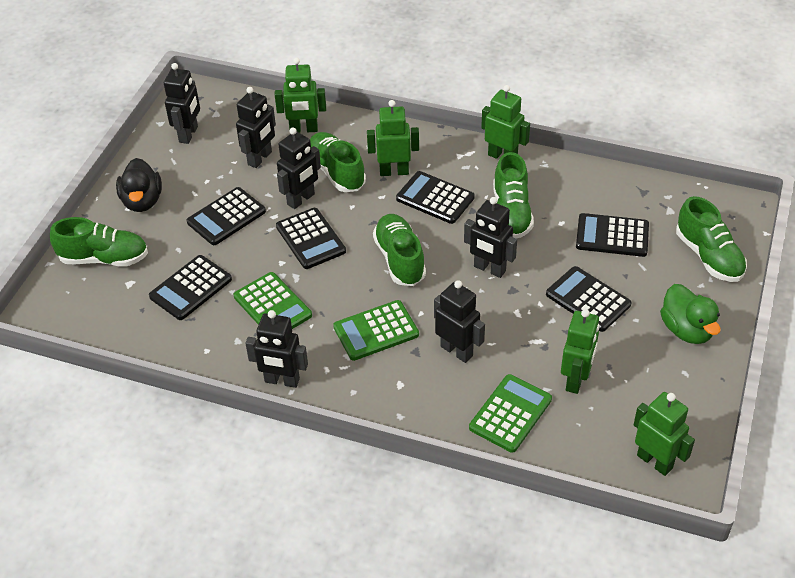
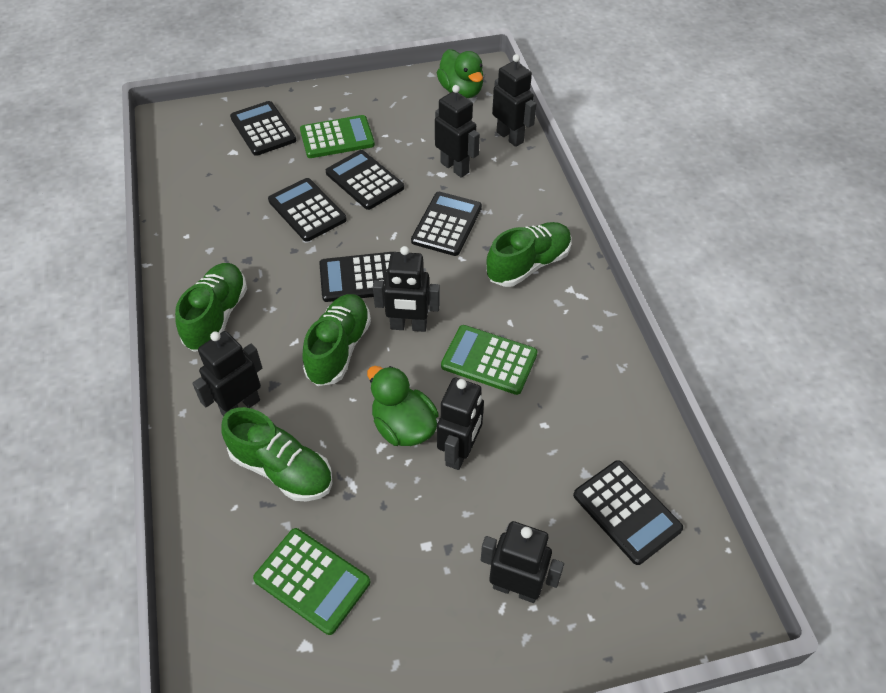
black duck: 1 -> 0
green duck: 1 -> 2
green robot: 5 -> 0
green shoe: 5 -> 4

